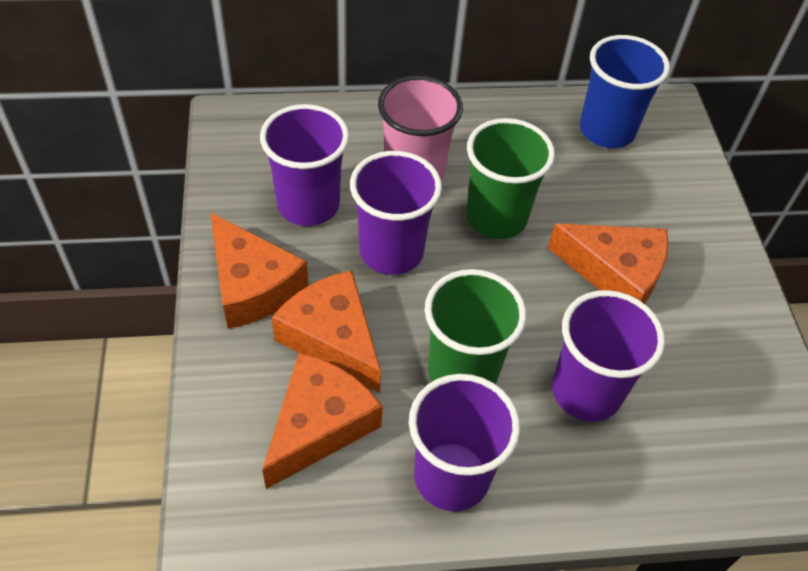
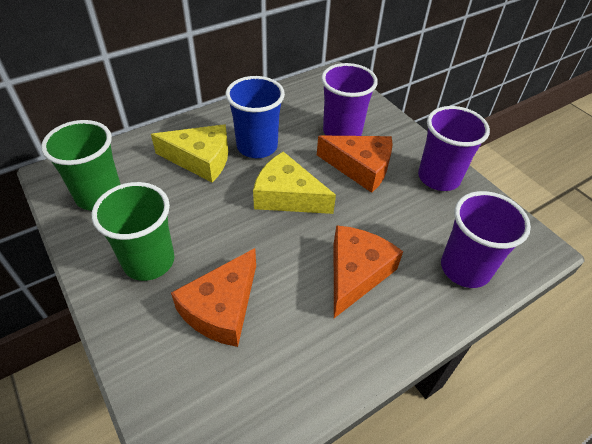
orange cheese: 4 -> 3
pink cup: 1 -> 0
purple cup: 4 -> 3
yellow cheese: 0 -> 2

